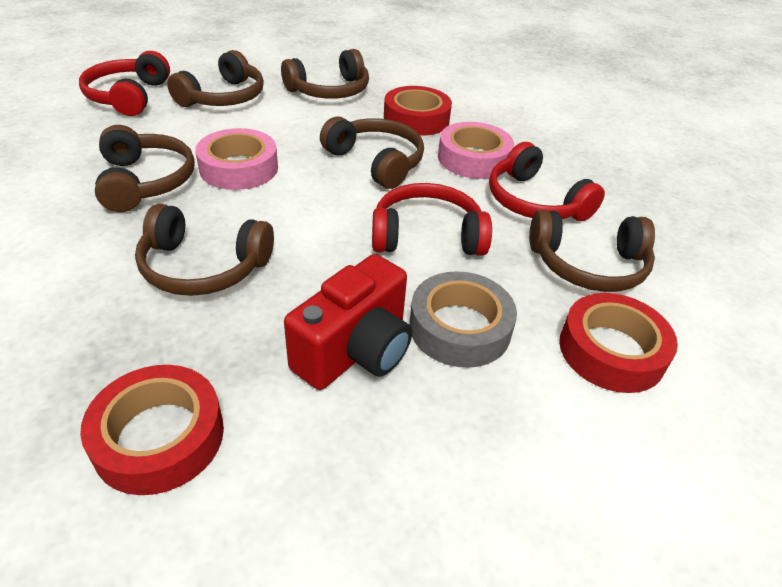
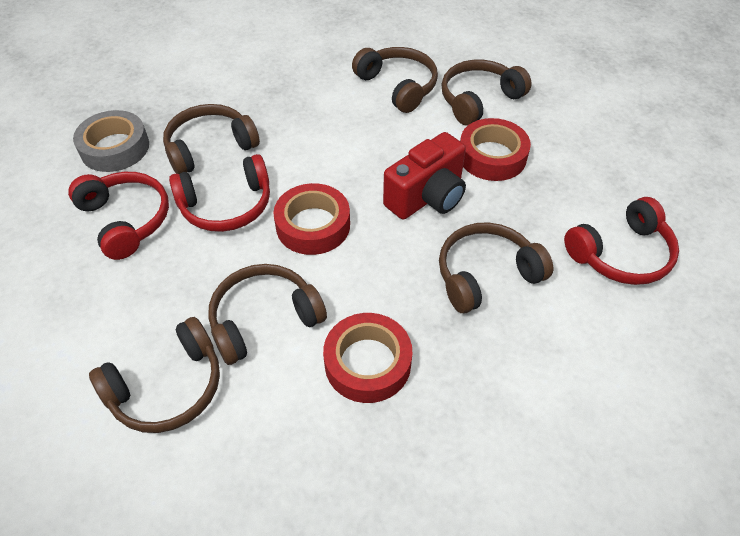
pink tape: 2 -> 0

